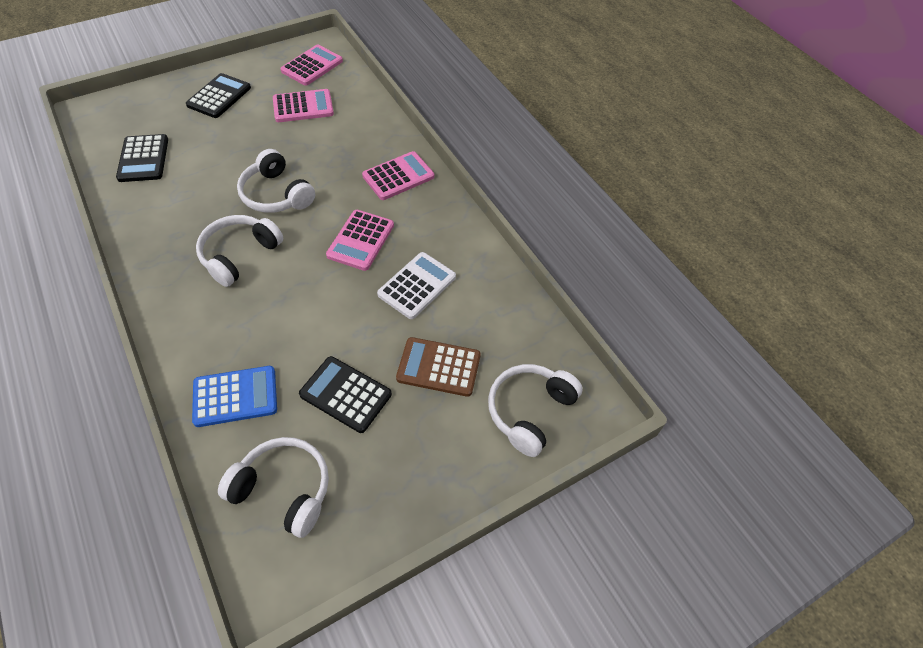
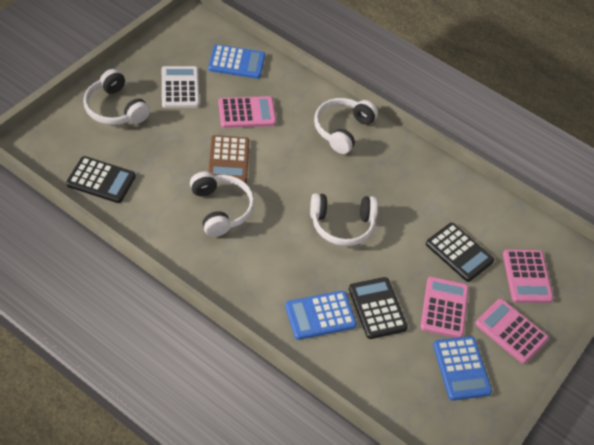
blue calculator: 1 -> 3

